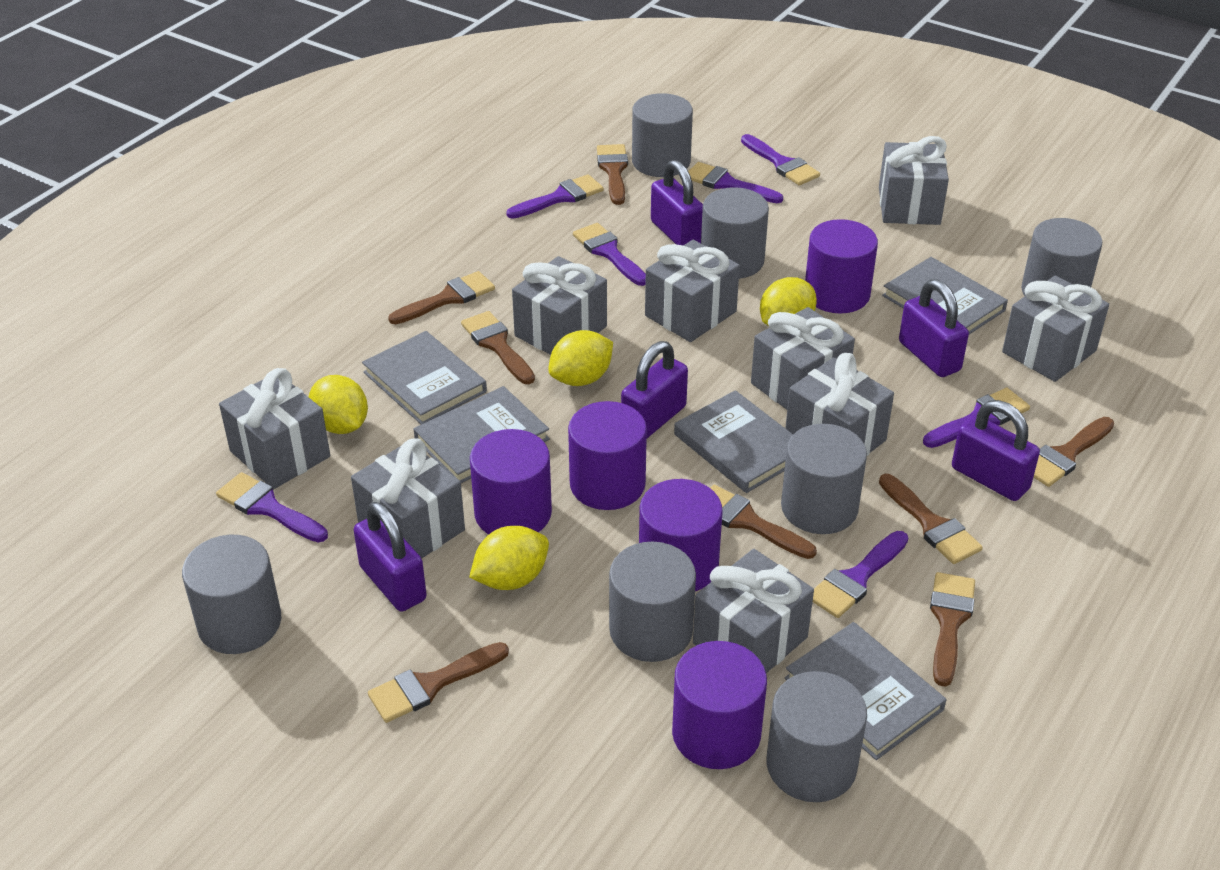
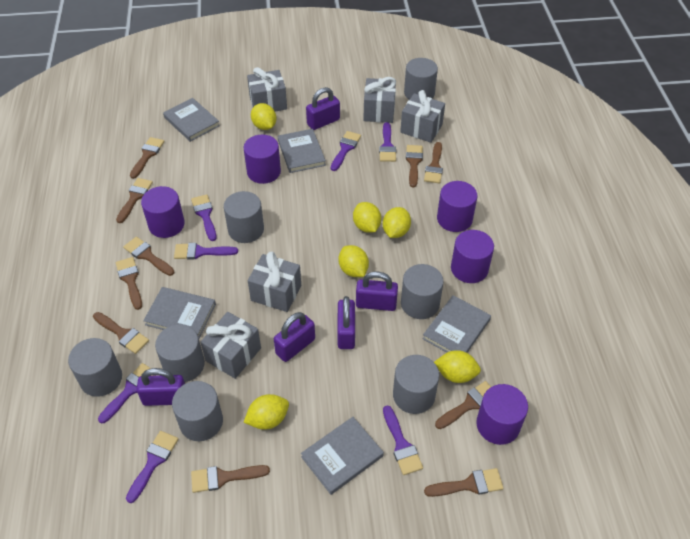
brown brush: 8 -> 10
grey gift: 9 -> 5
yellow lemon: 4 -> 6

